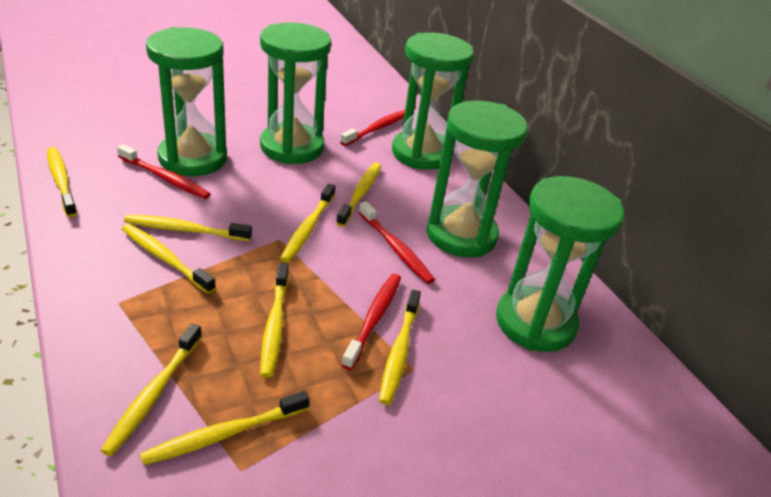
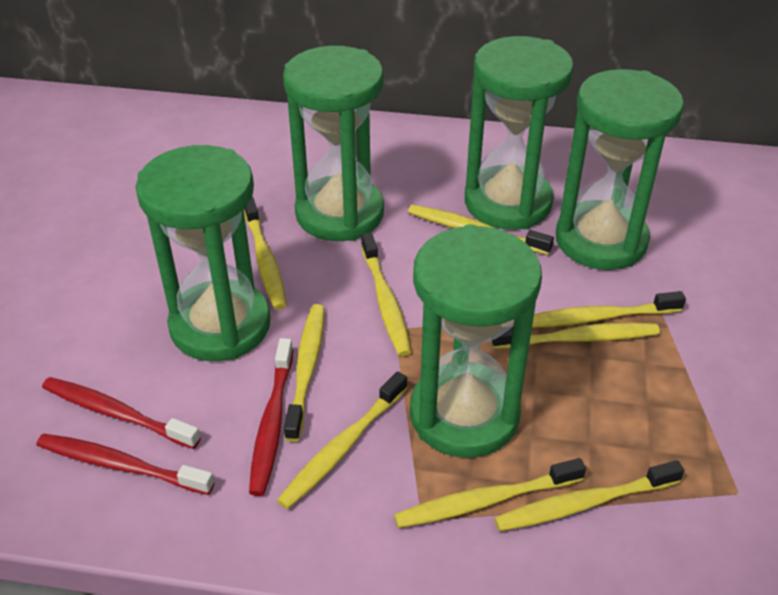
red toothbrush: 4 -> 3

